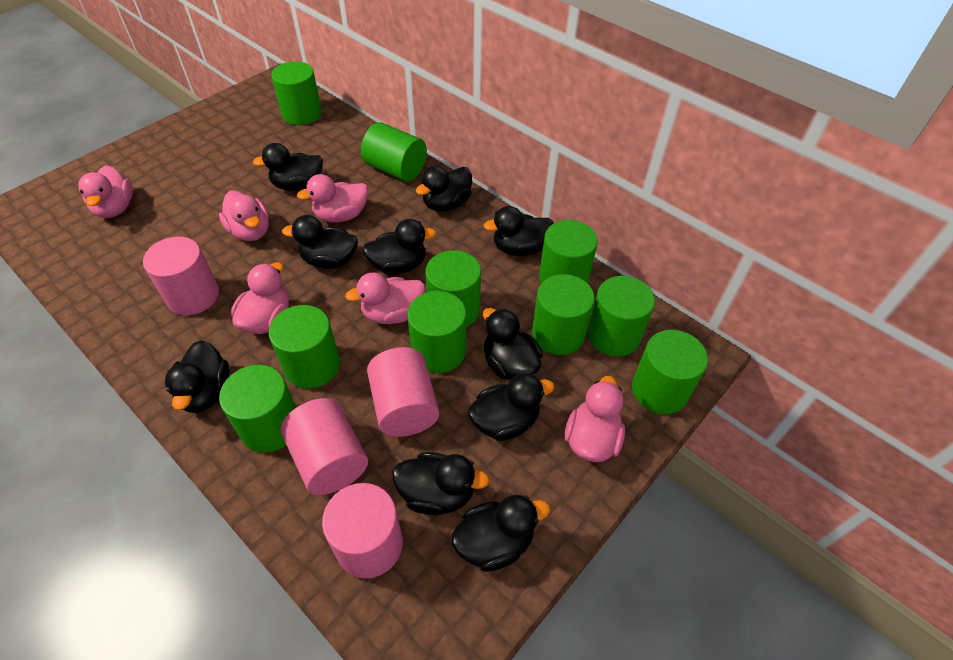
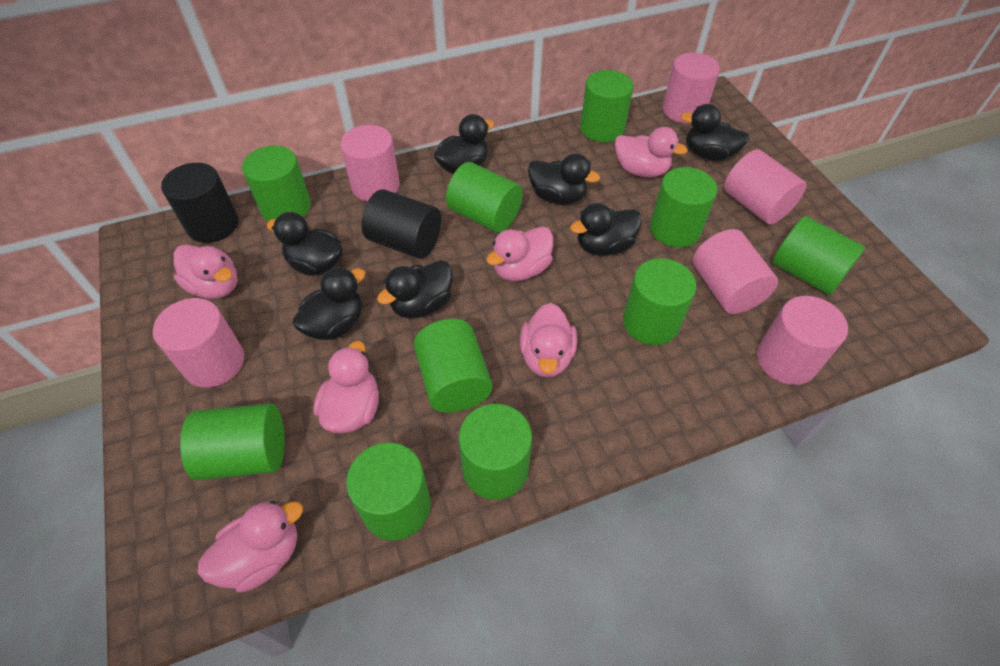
black cylinder: 0 -> 2
black duck: 10 -> 7
pink cylinder: 4 -> 6

